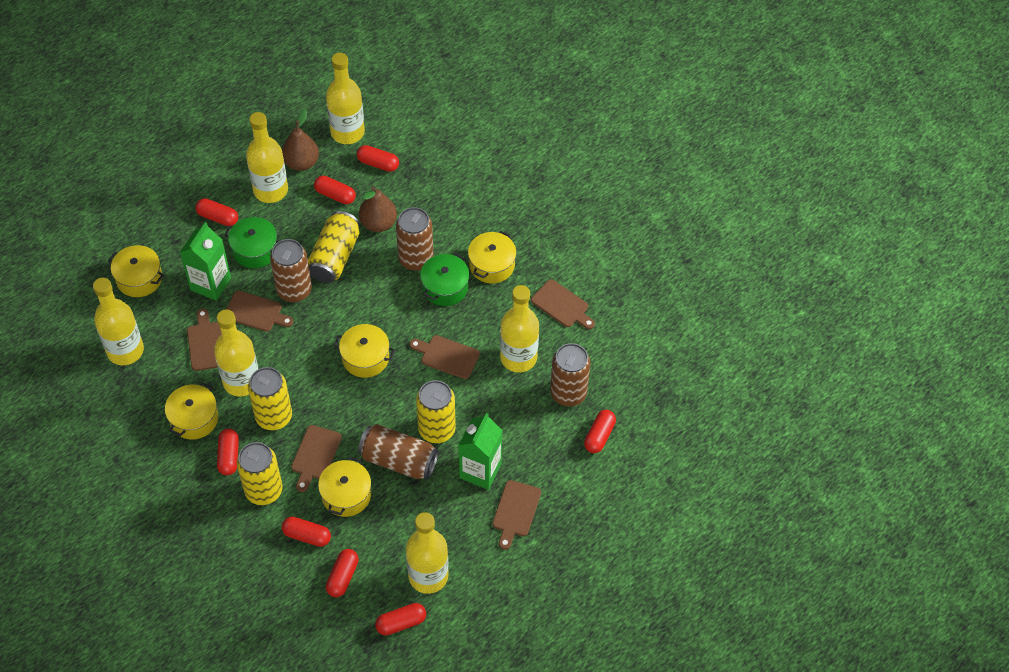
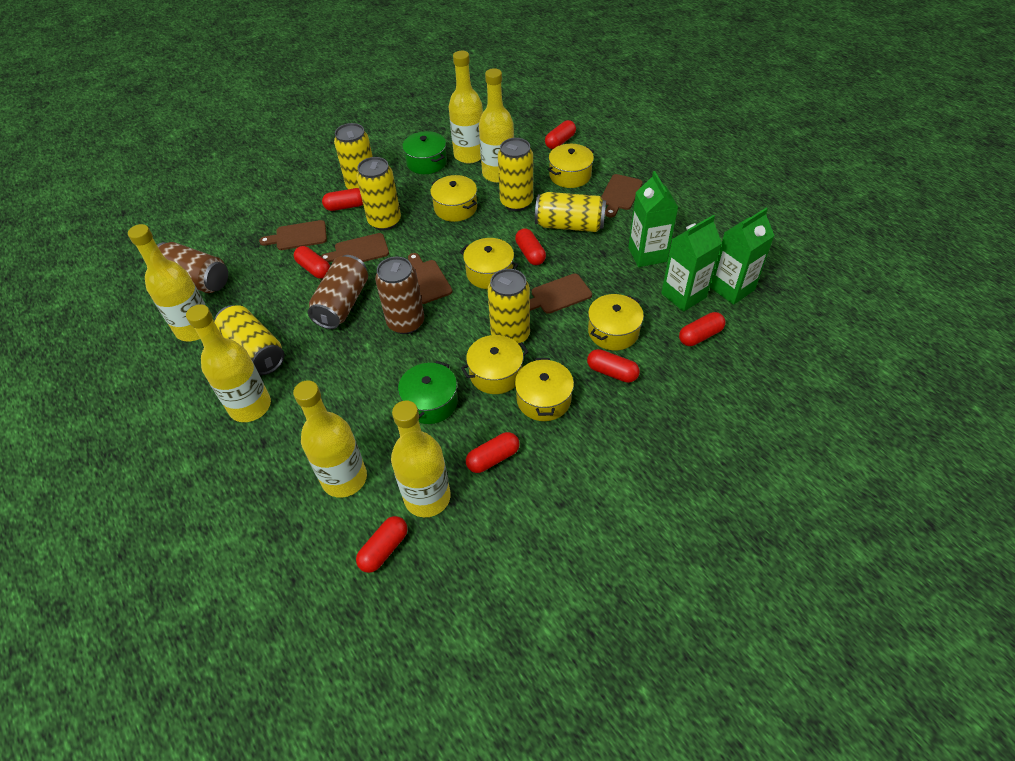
brown can: 4 -> 3
brown cutting board: 6 -> 5
brown pear: 2 -> 0
green carton: 2 -> 3
yellow can: 4 -> 6
yellow pot: 5 -> 6

